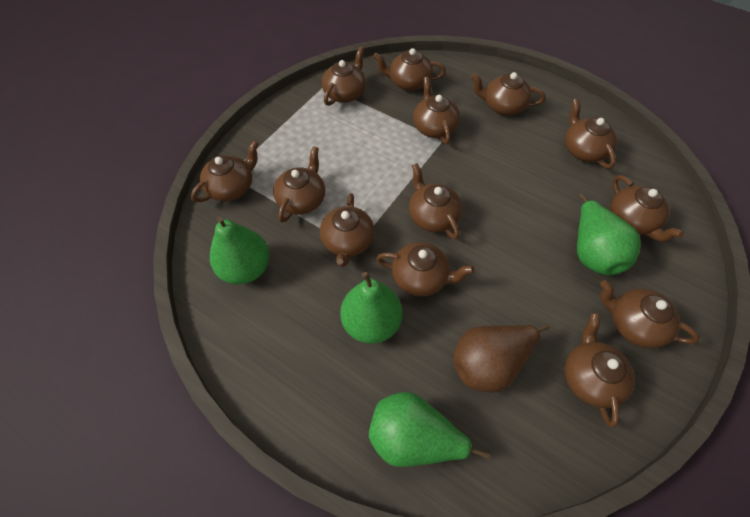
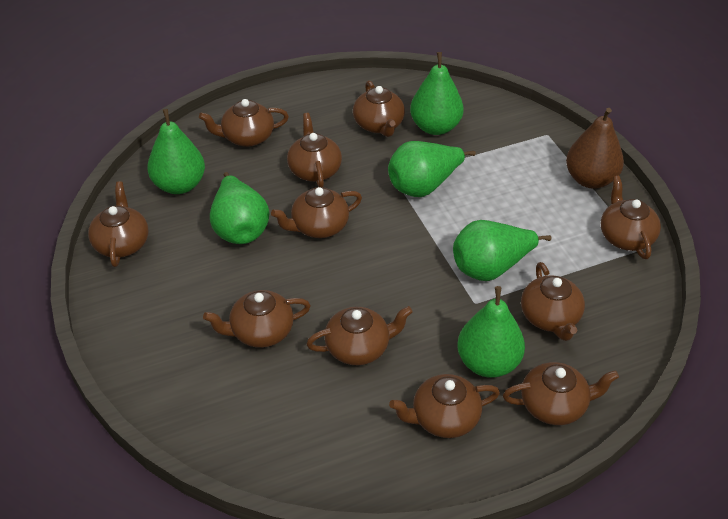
brown teapot: 13 -> 11
green pear: 4 -> 6

